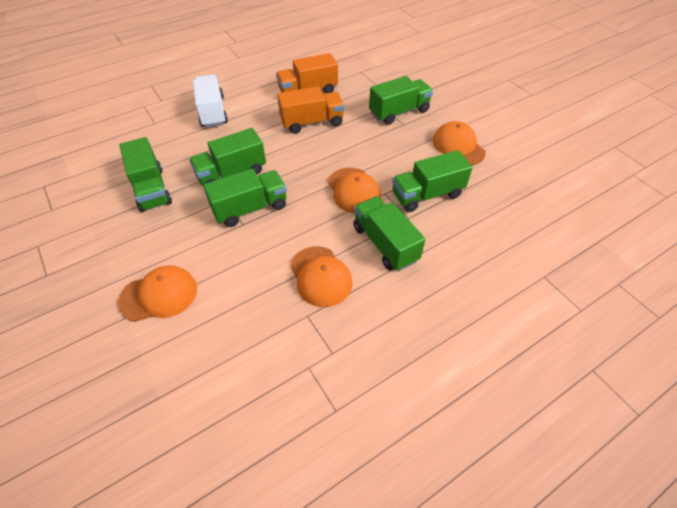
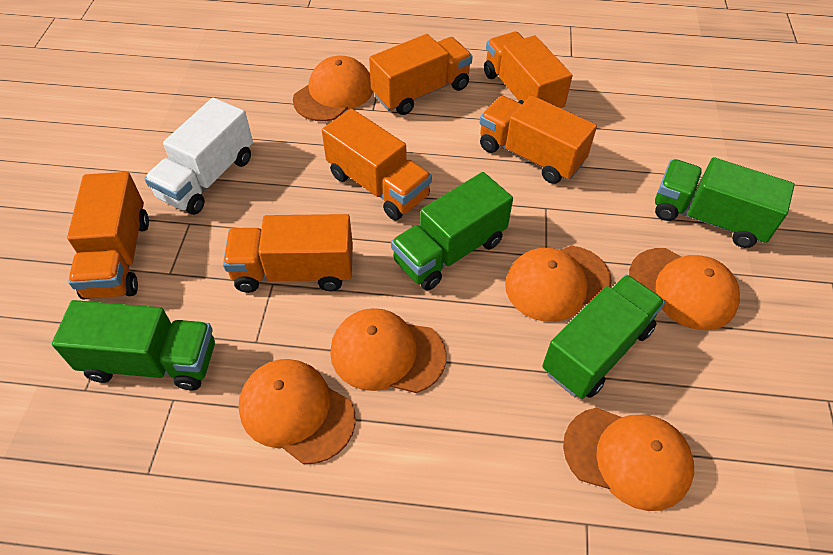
green truck: 6 -> 4
orange cap: 4 -> 6
orange truck: 2 -> 6

